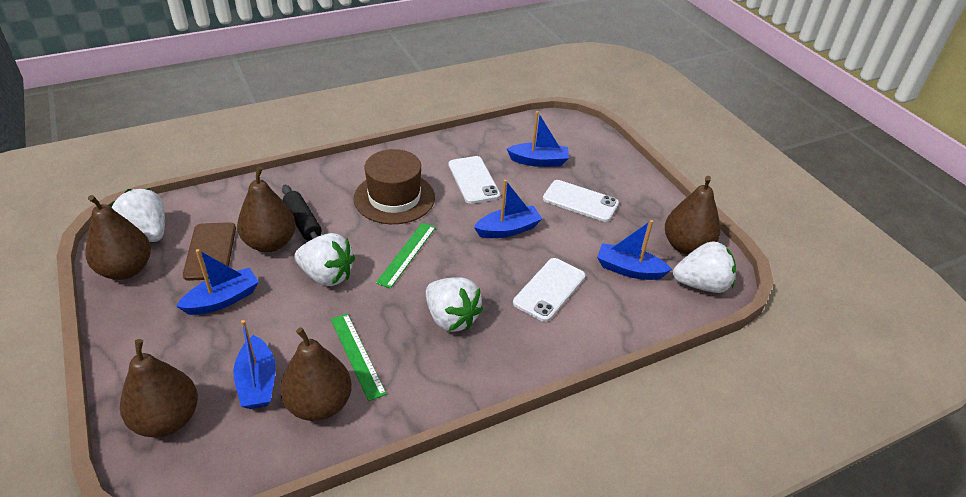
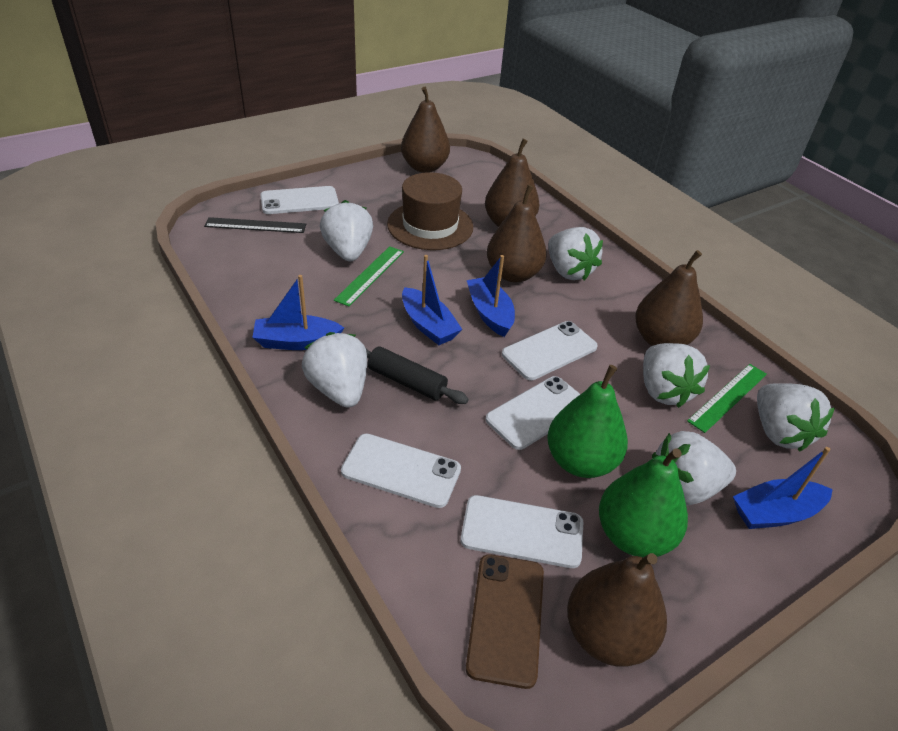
black ruler: 0 -> 1
blue boat: 5 -> 4
green pear: 0 -> 2
white phone: 3 -> 5
white strawberry: 4 -> 6

